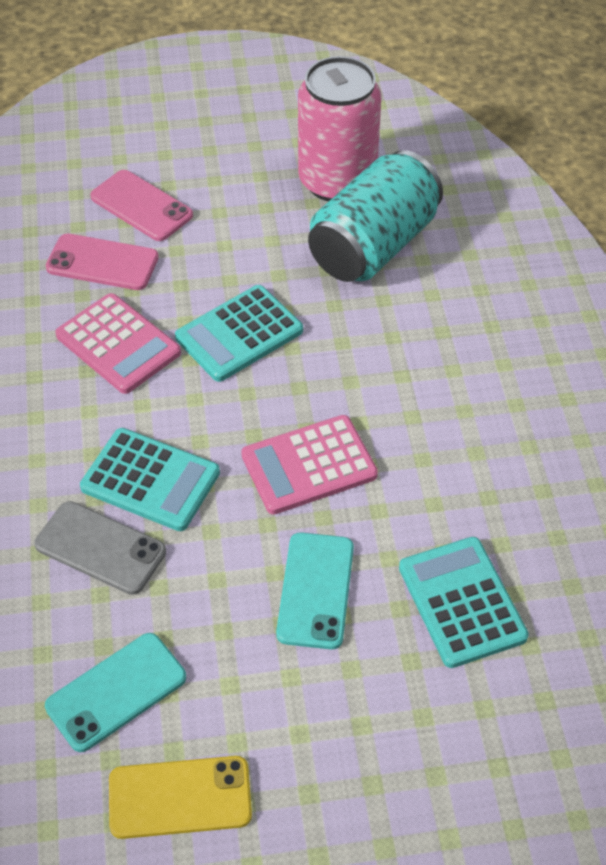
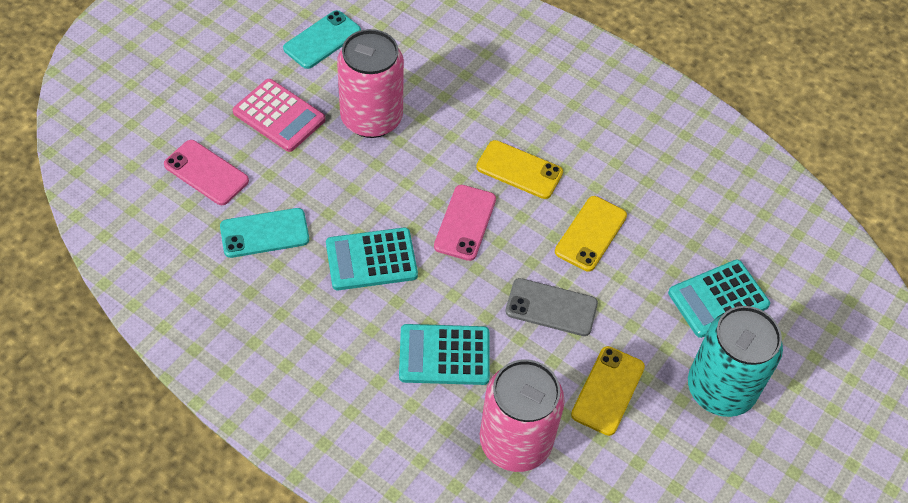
pink calculator: 2 -> 1
pink can: 1 -> 2
yellow phone: 1 -> 3

